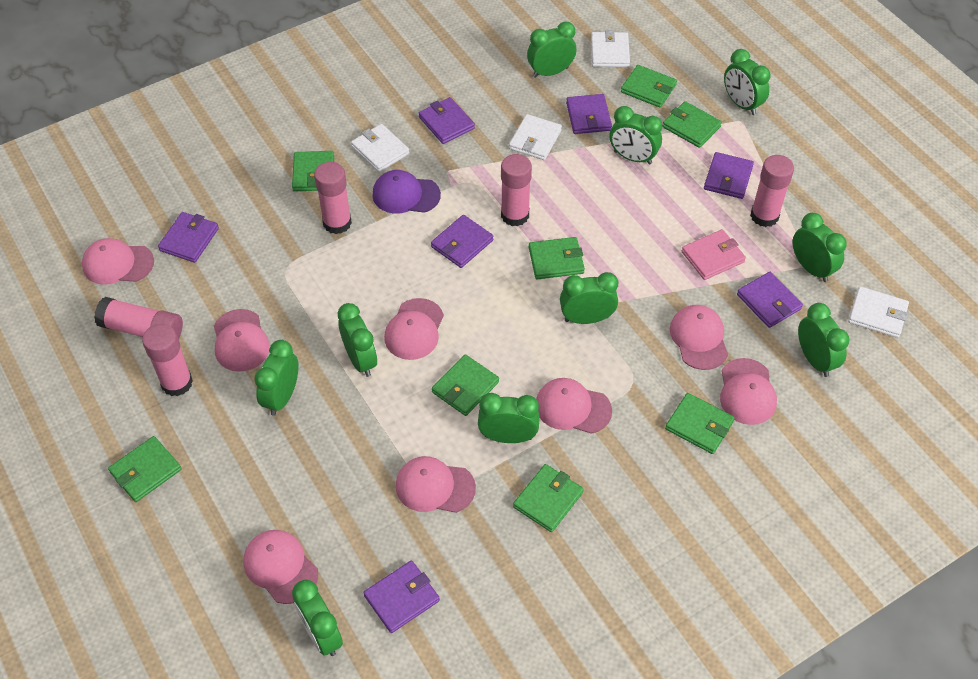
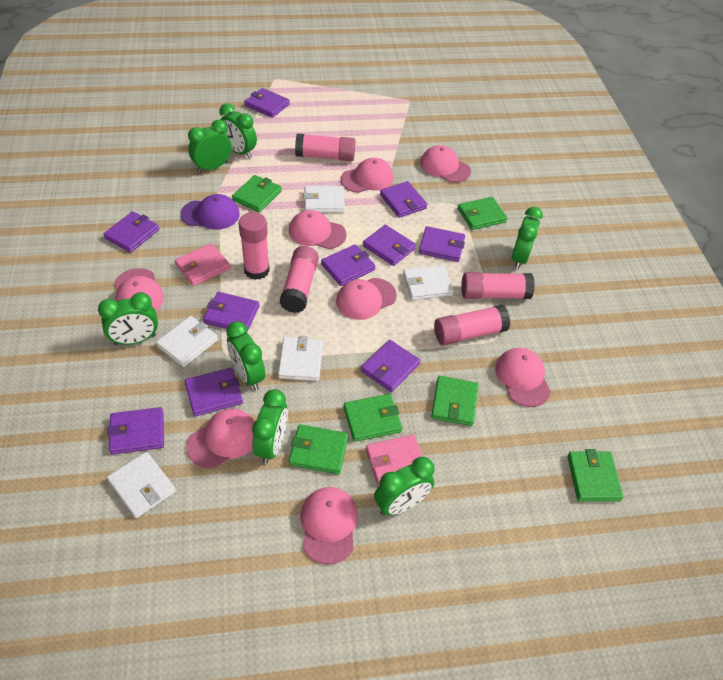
green clock: 10 -> 7
green wallet: 8 -> 6
pink wallet: 1 -> 2
purple wallet: 7 -> 10
white wallet: 4 -> 5

